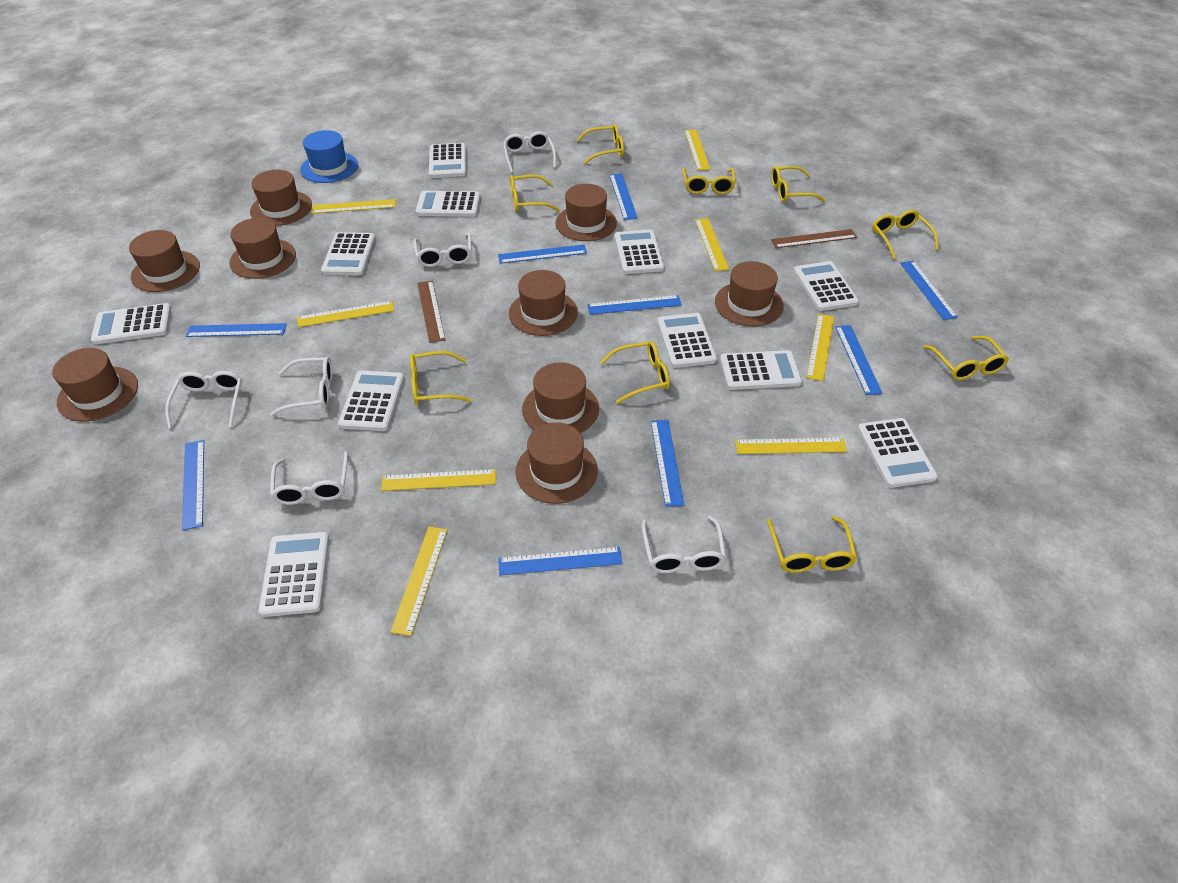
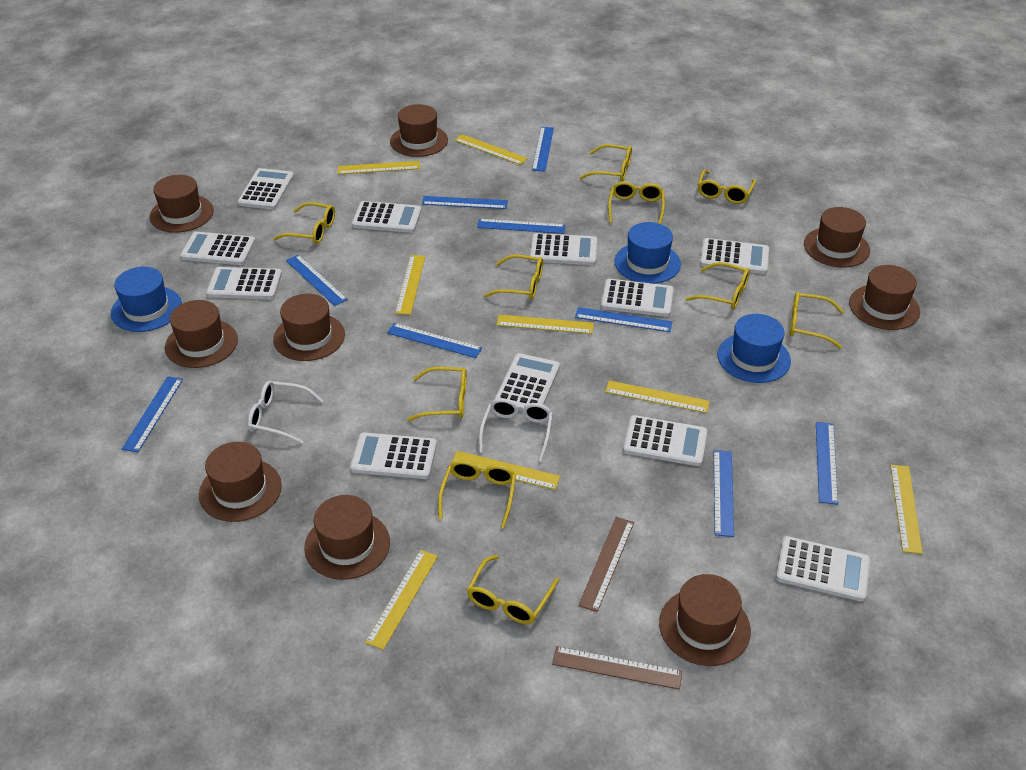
blue hat: 1 -> 3
white glasses: 6 -> 2
yellow glasses: 9 -> 10

